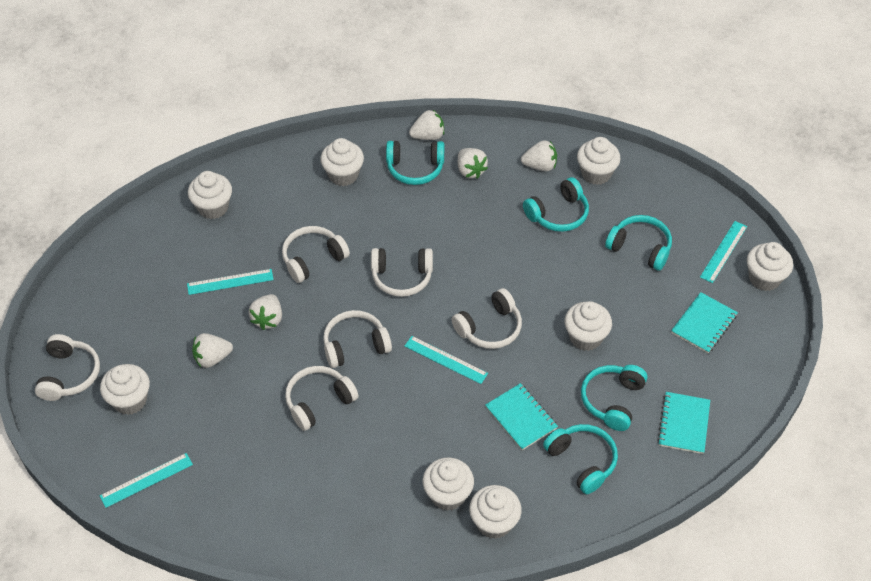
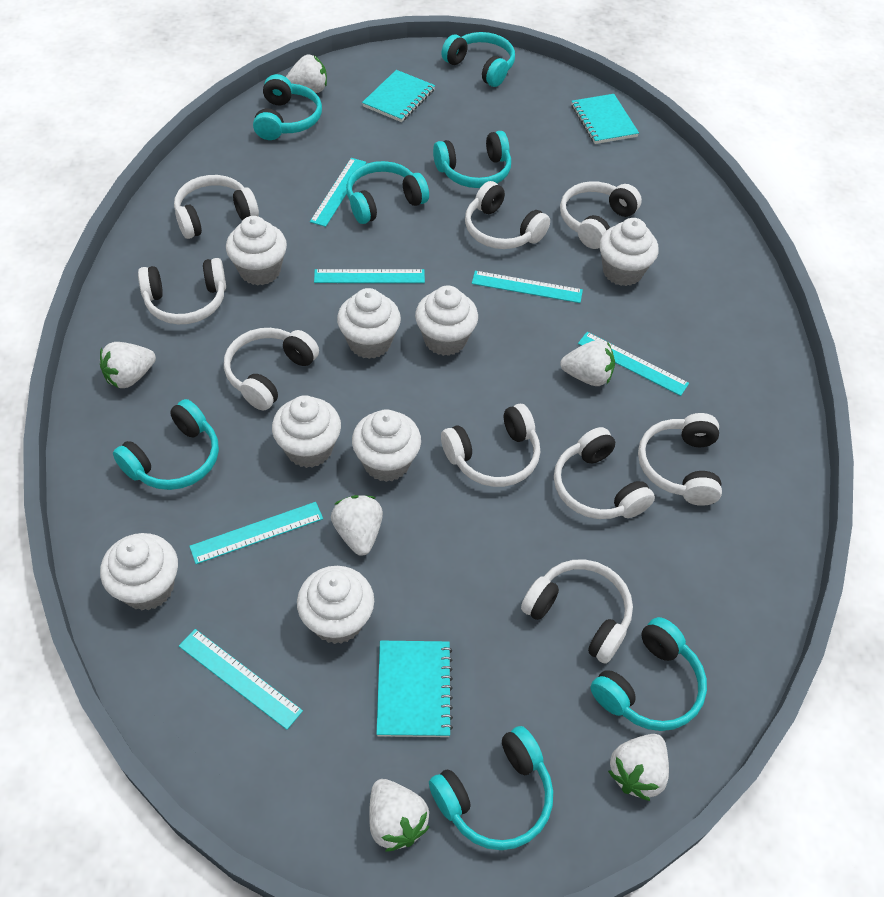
turquoise headphones: 5 -> 7
turquoise ruler: 4 -> 6
white headphones: 6 -> 9
white strawberry: 5 -> 6

